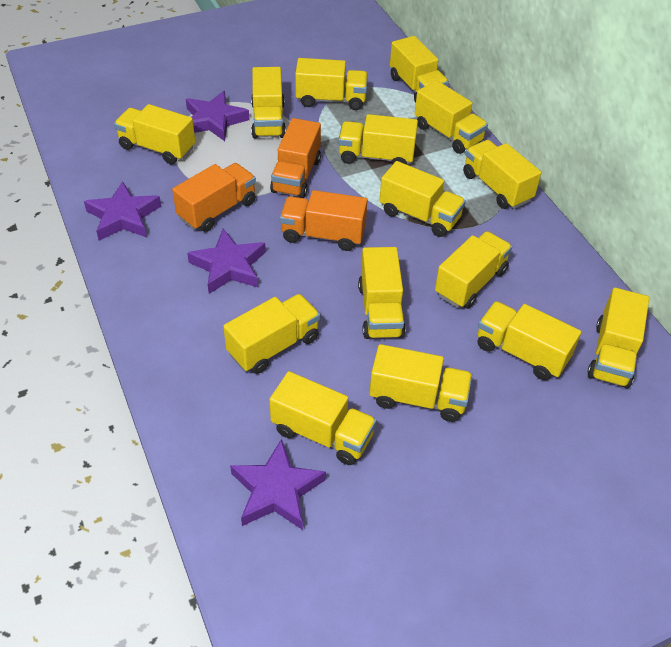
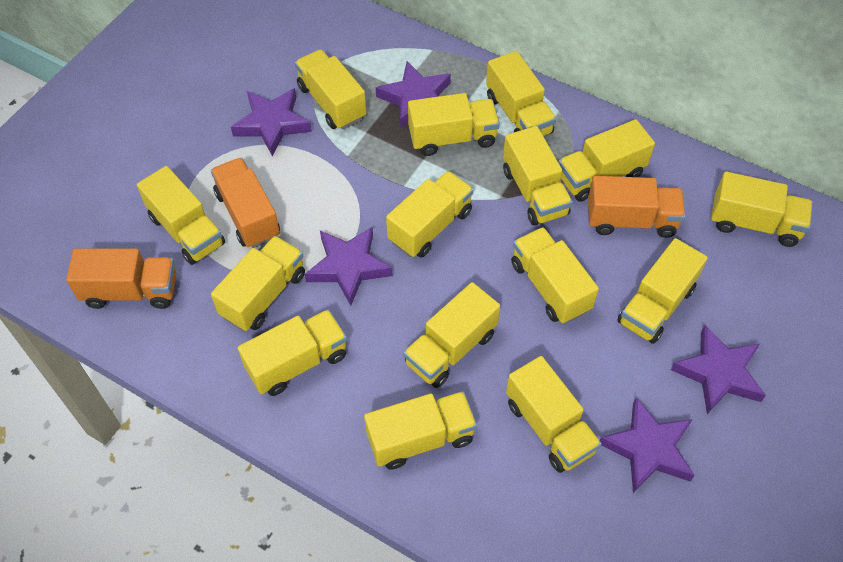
purple star: 4 -> 5

